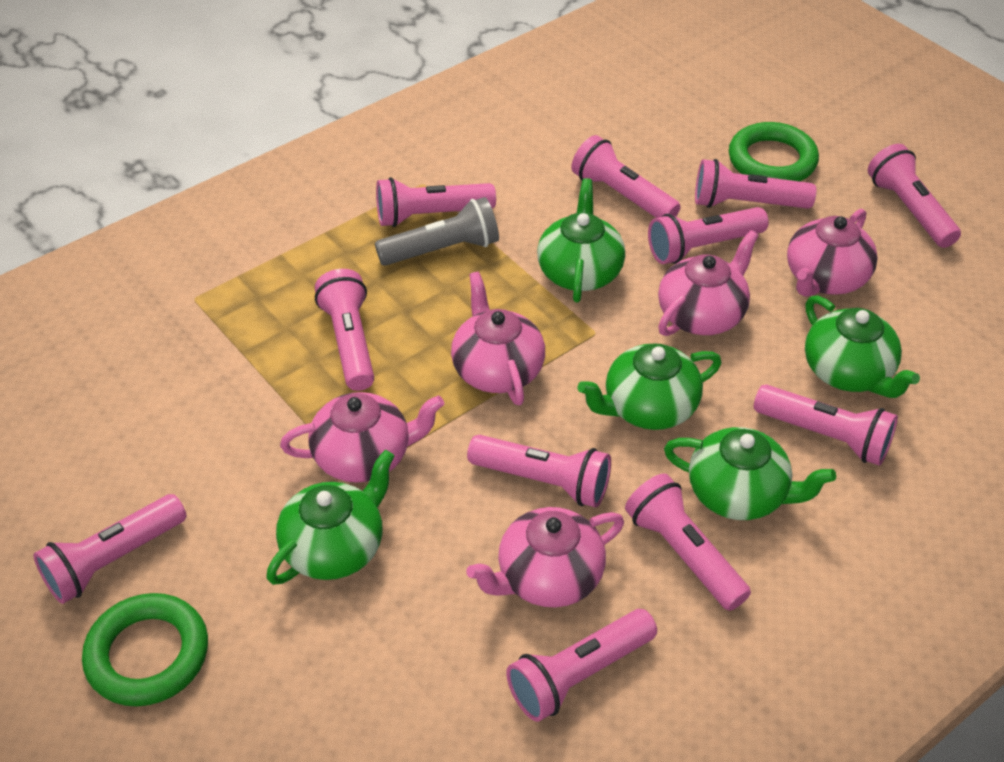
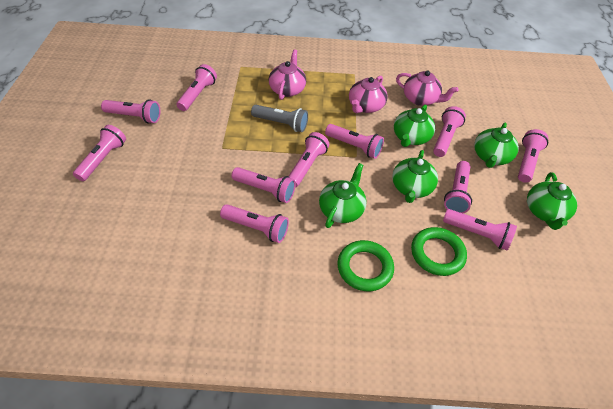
pink teapot: 5 -> 3

